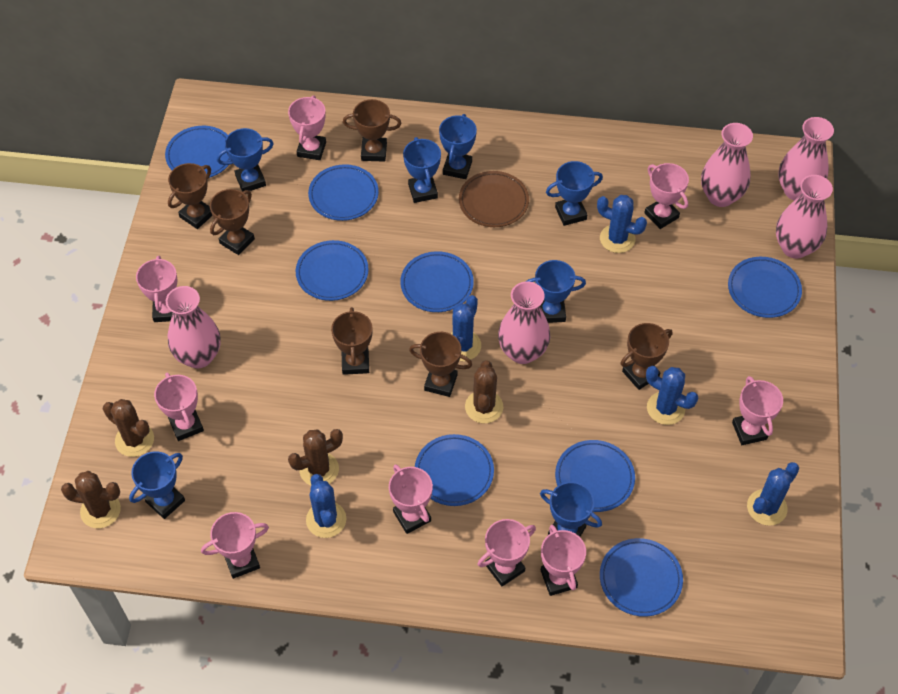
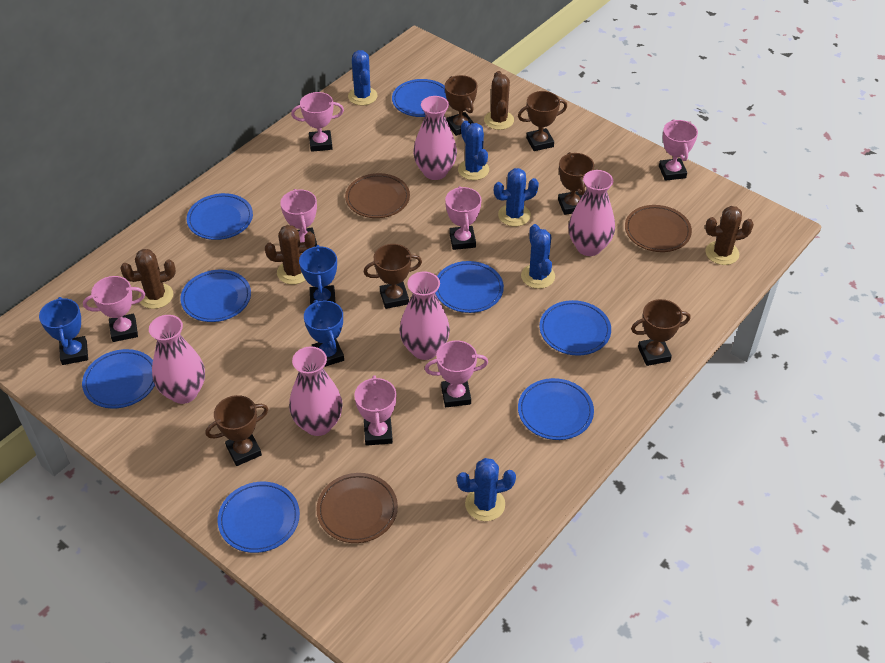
blue trophy: 7 -> 3
brown plate: 1 -> 3
pink trophy: 9 -> 7

